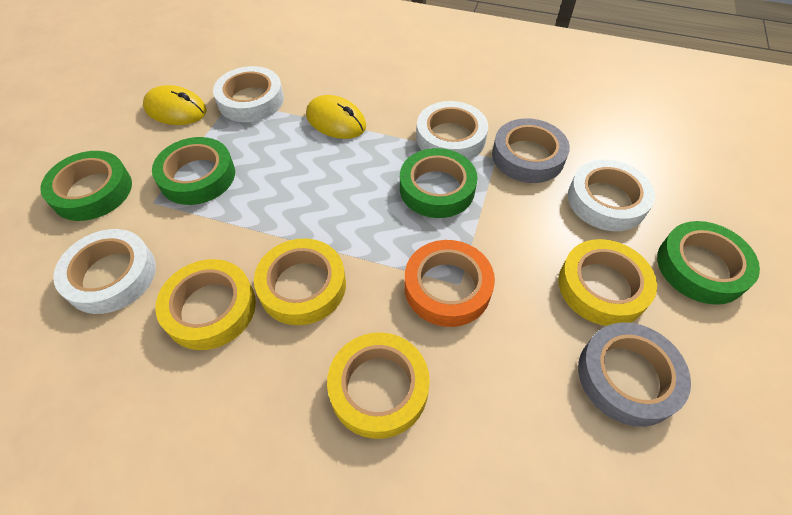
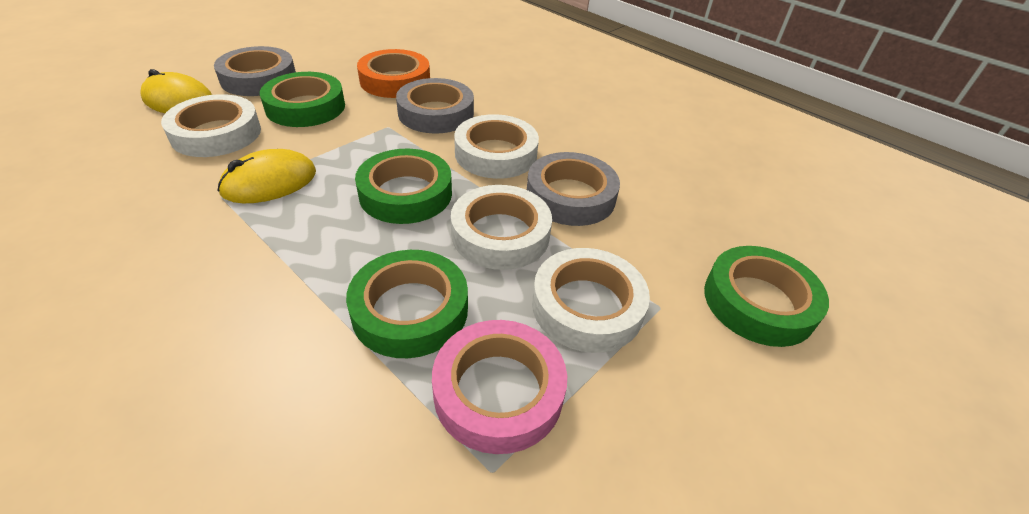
grey tape: 2 -> 3
pink tape: 0 -> 1
yellow tape: 4 -> 0

